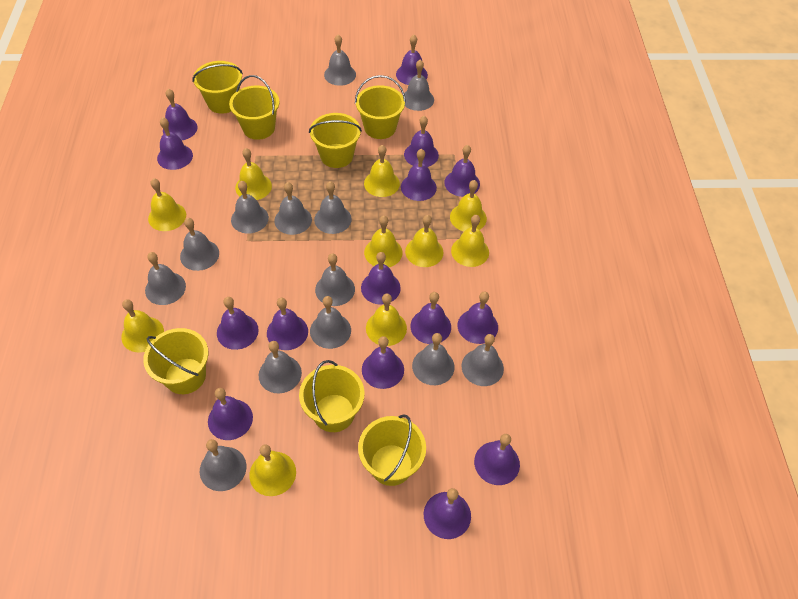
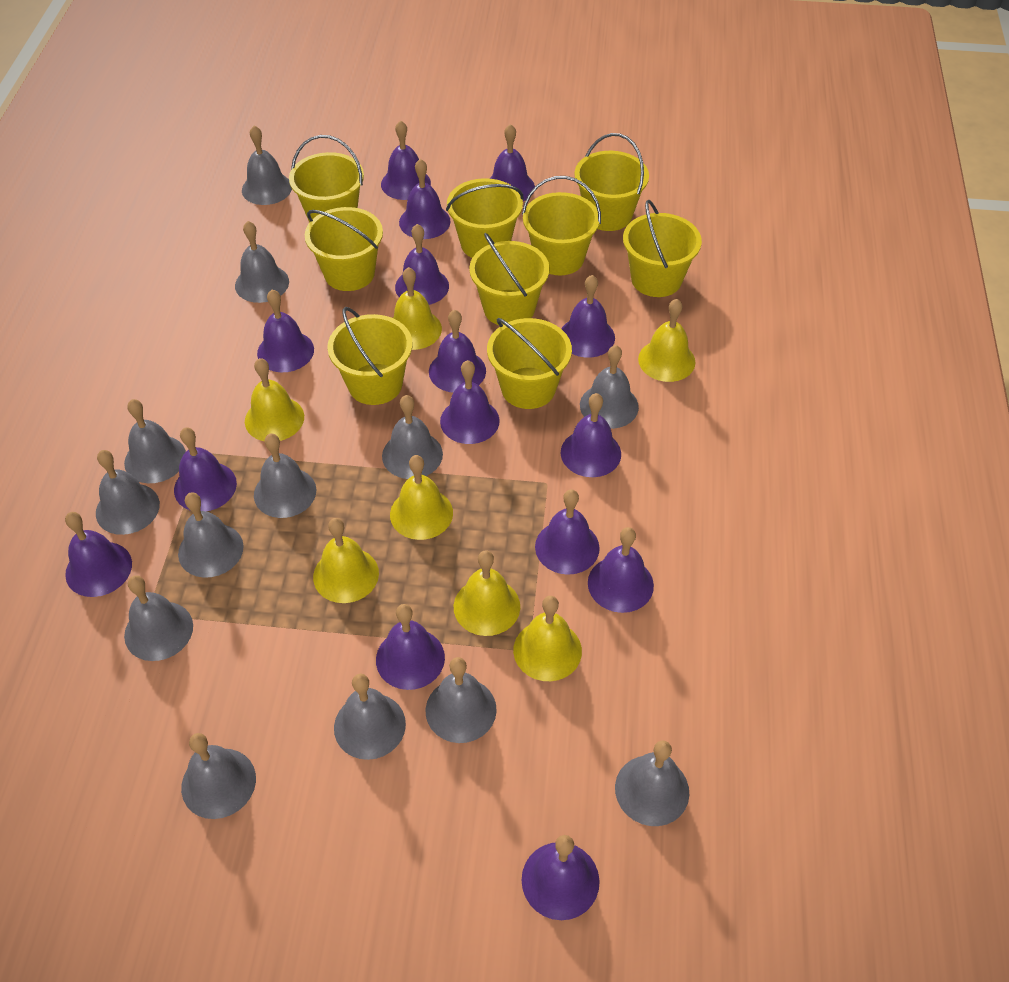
yellow bell: 10 -> 7
yellow bucket: 7 -> 9

